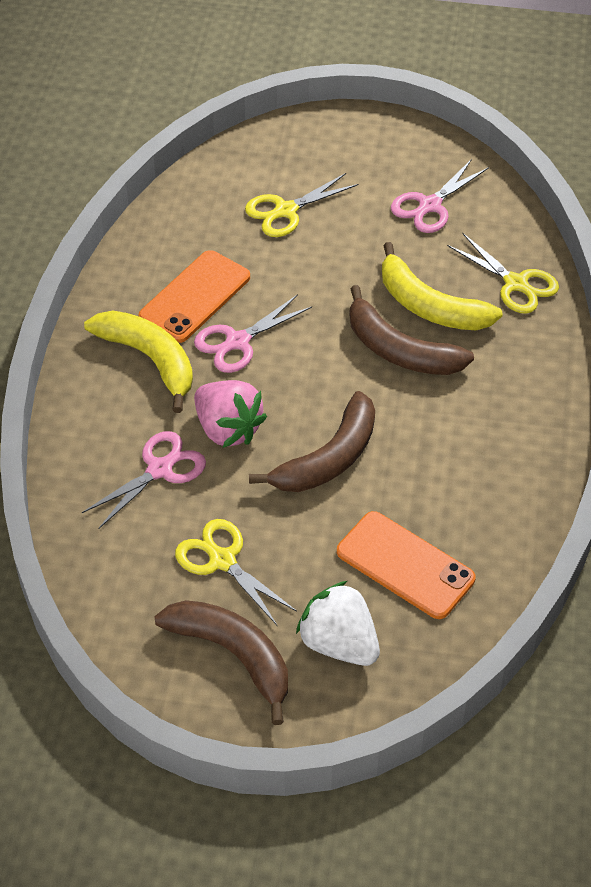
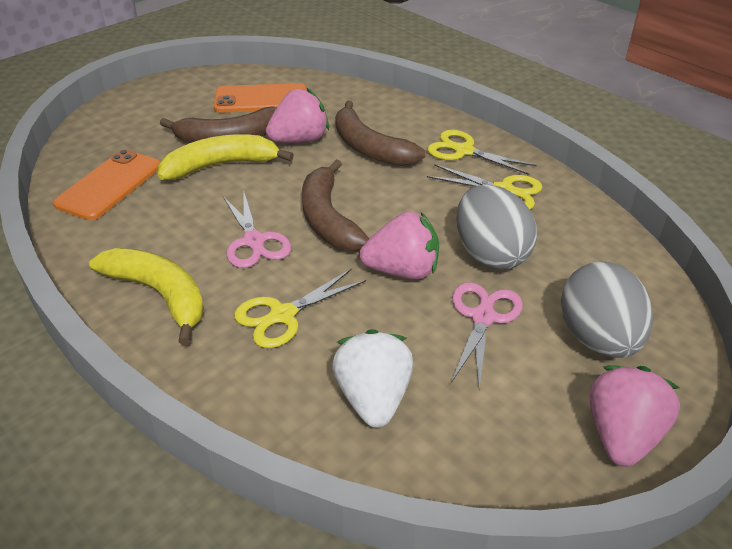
grey egg: 0 -> 2
pink scissors: 3 -> 2
pink strawberry: 1 -> 3

